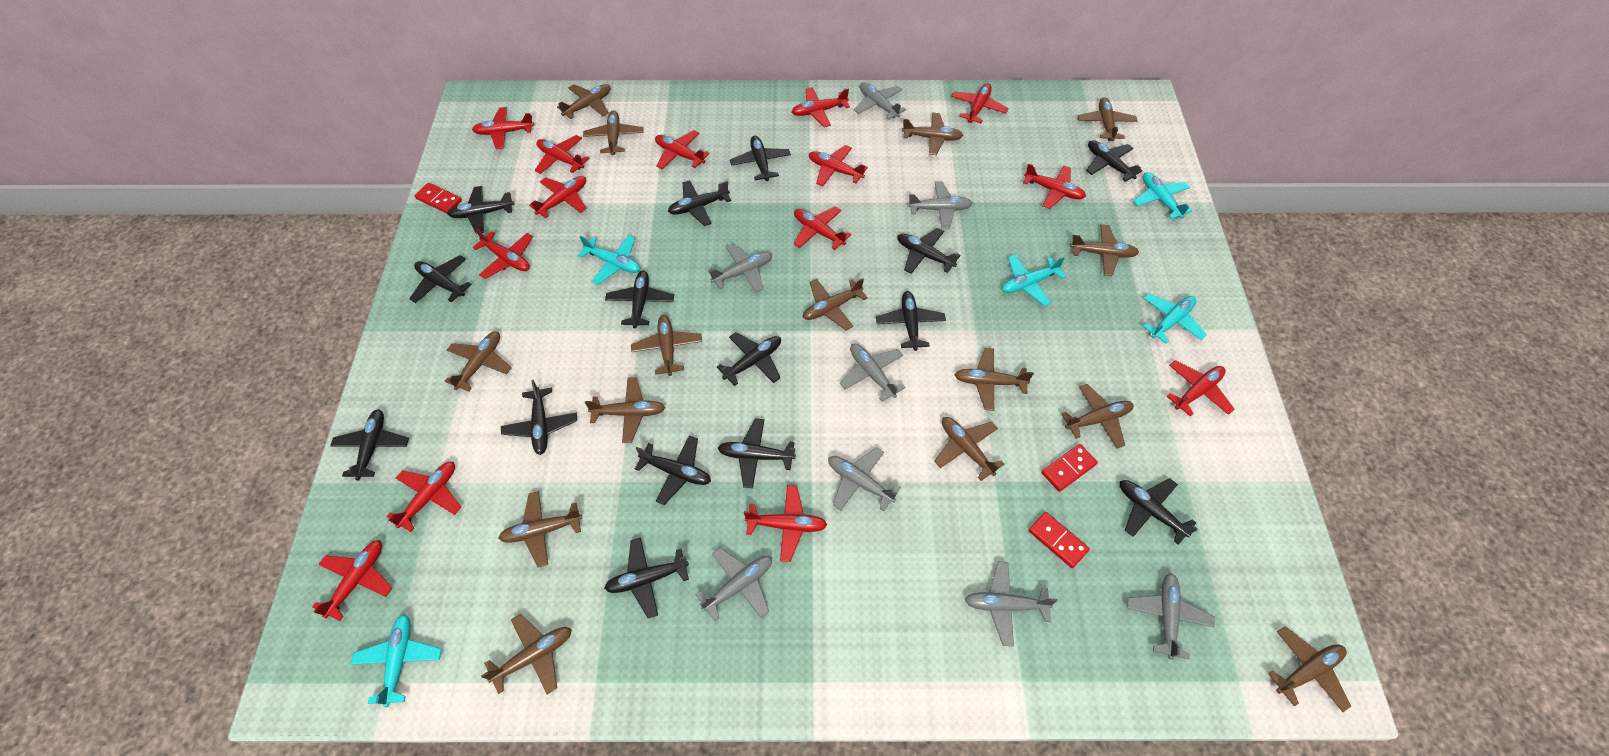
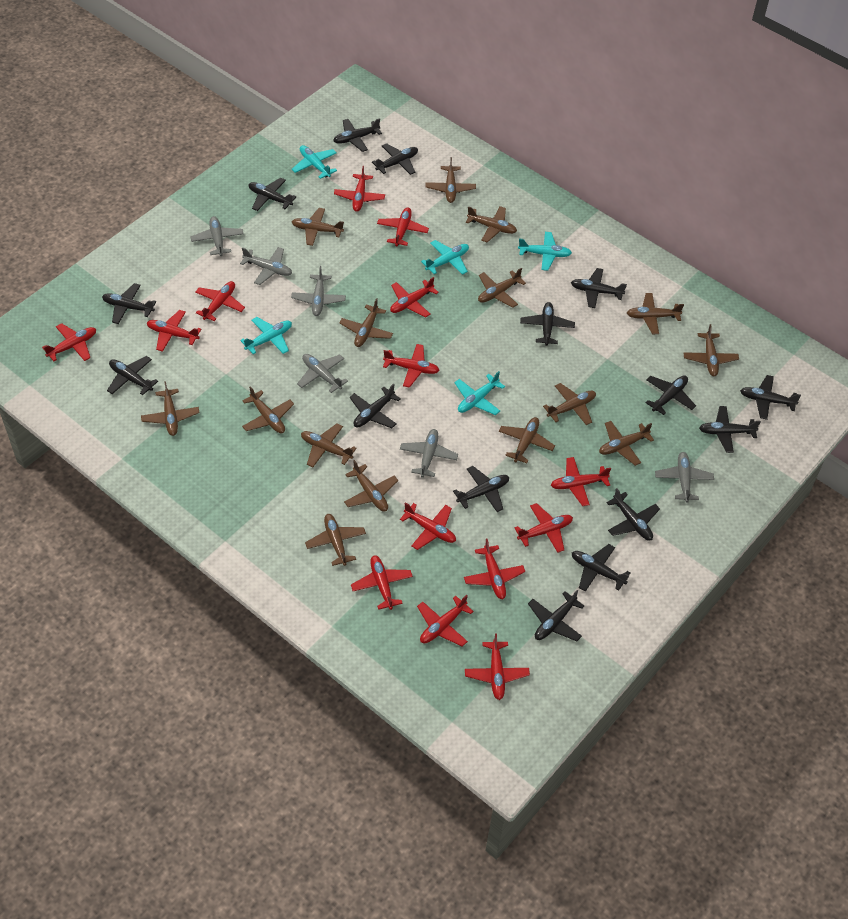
grey plane: 8 -> 6
red domino: 3 -> 0

